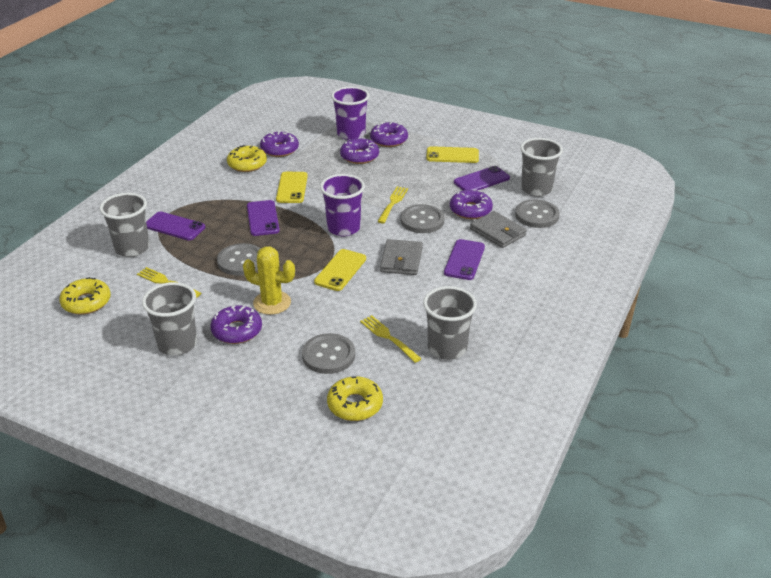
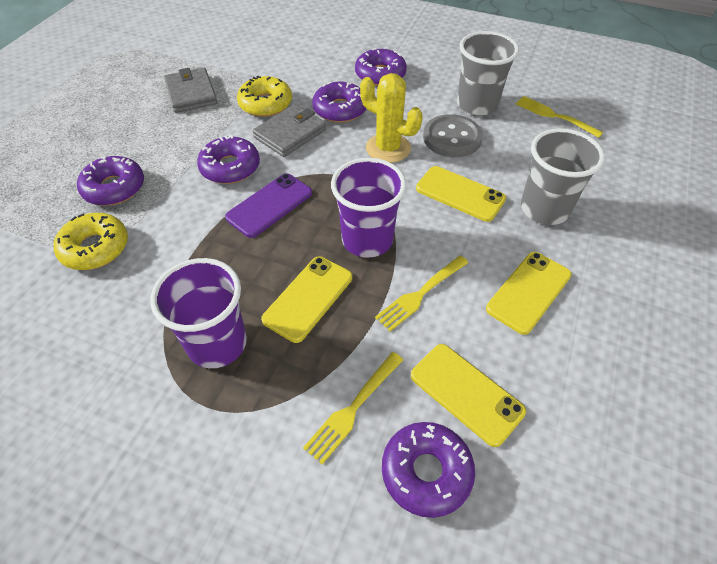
grey button: 4 -> 1
grey cup: 4 -> 2
purple phone: 4 -> 1
yellow donut: 3 -> 2
yellow phone: 3 -> 4

